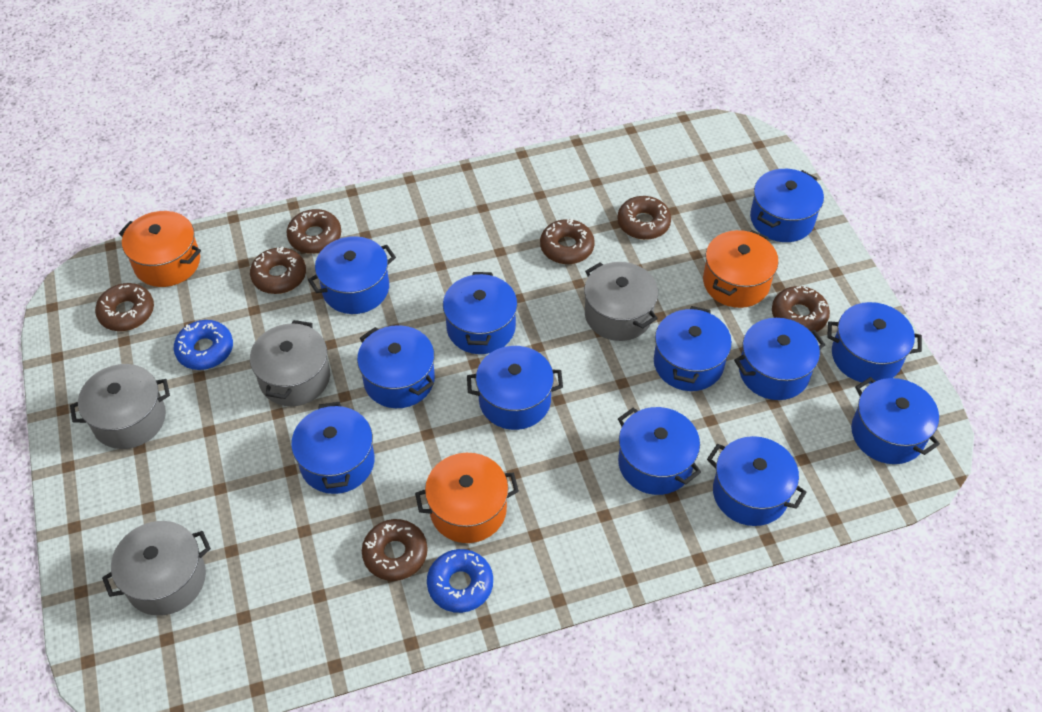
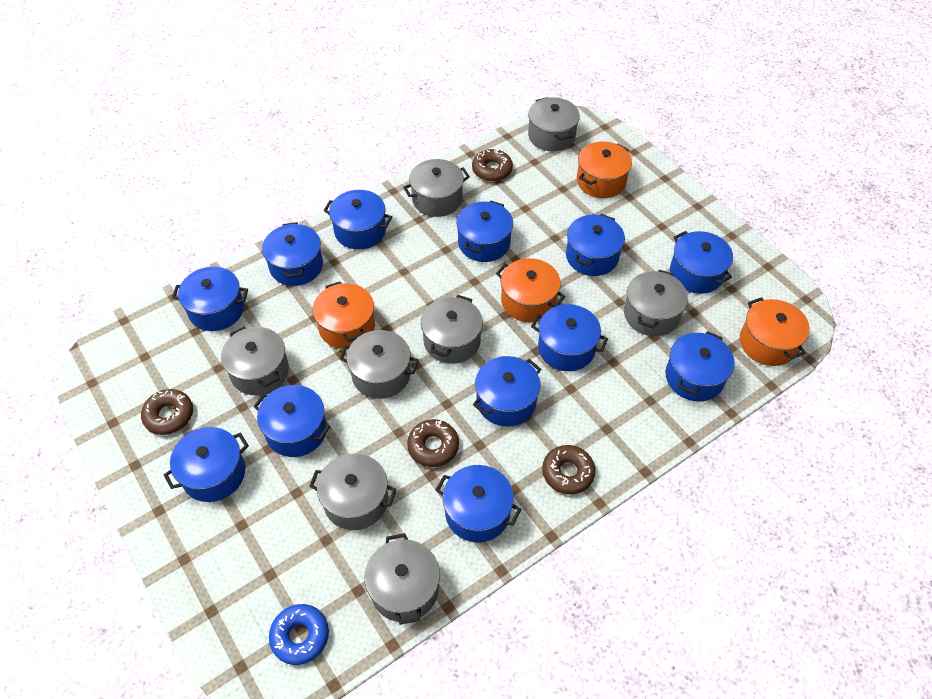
blue donut: 2 -> 1
brown donut: 7 -> 4
grey pot: 4 -> 8
orange pot: 3 -> 4

